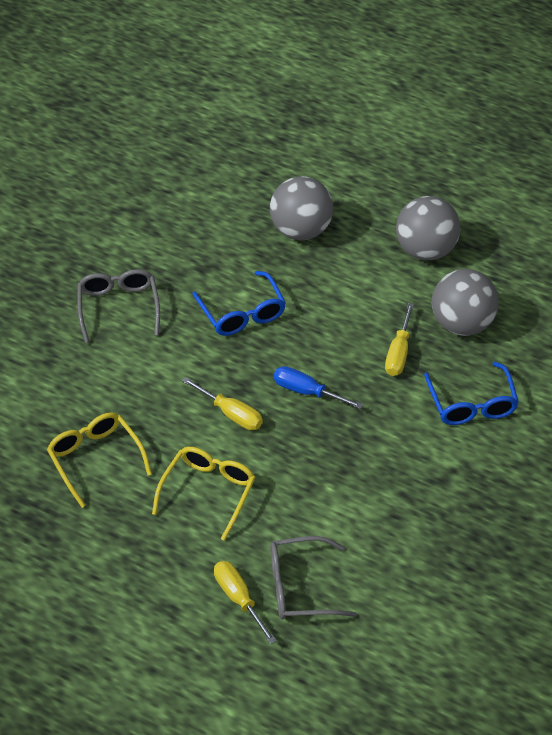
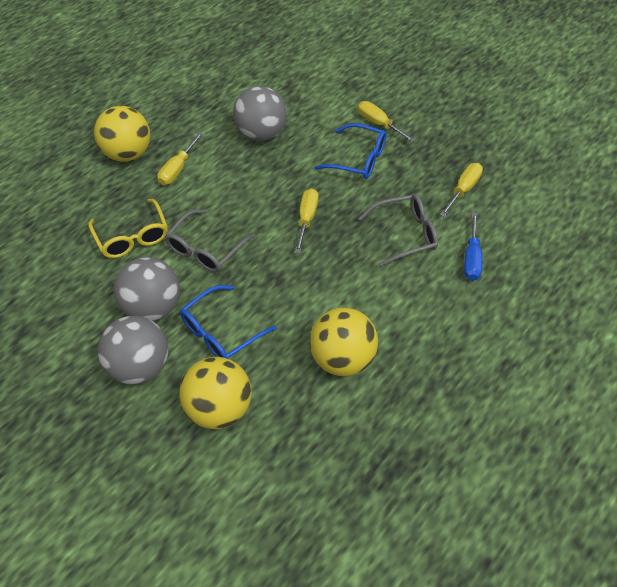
yellow ball: 0 -> 3
yellow glasses: 2 -> 1
yellow screwdriver: 3 -> 4

